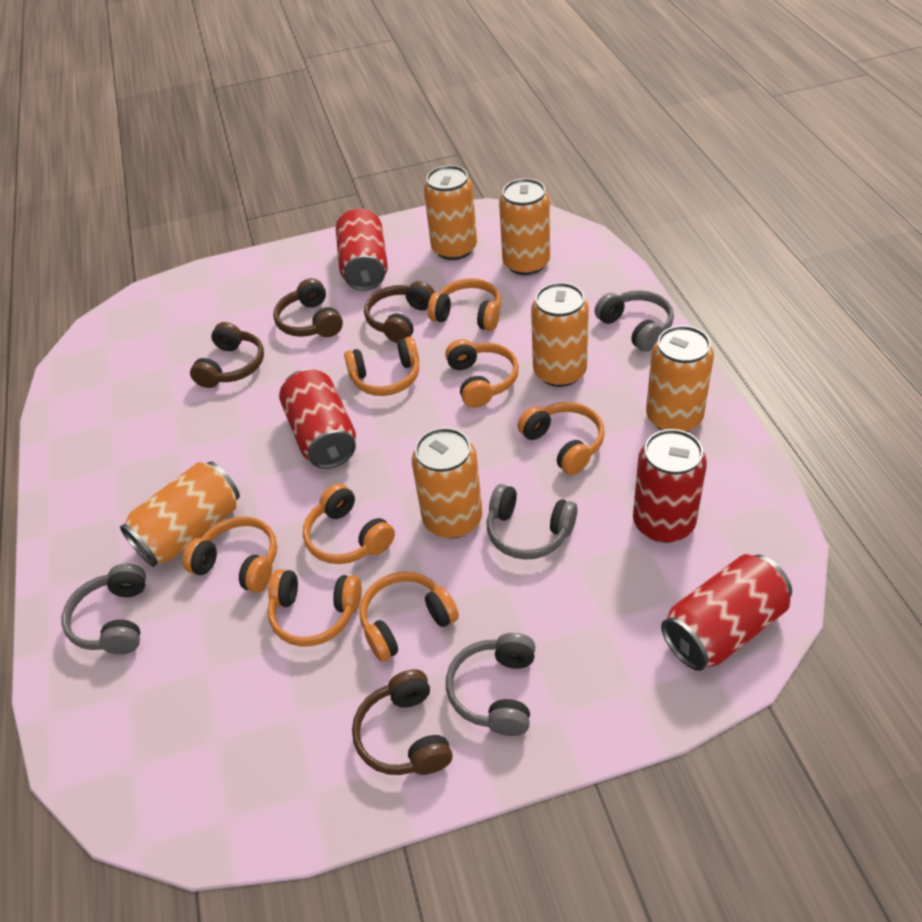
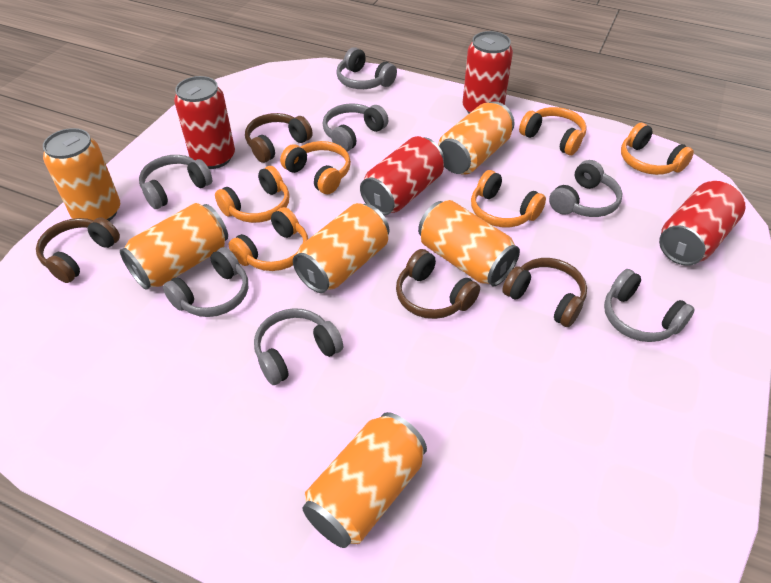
grey headphones: 4 -> 7
orange headphones: 8 -> 6

